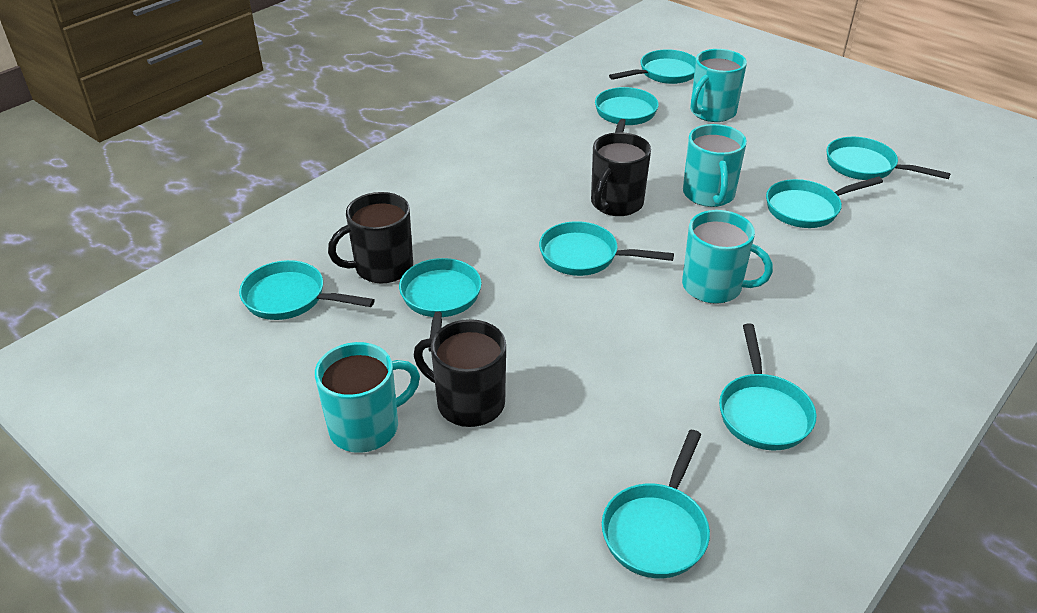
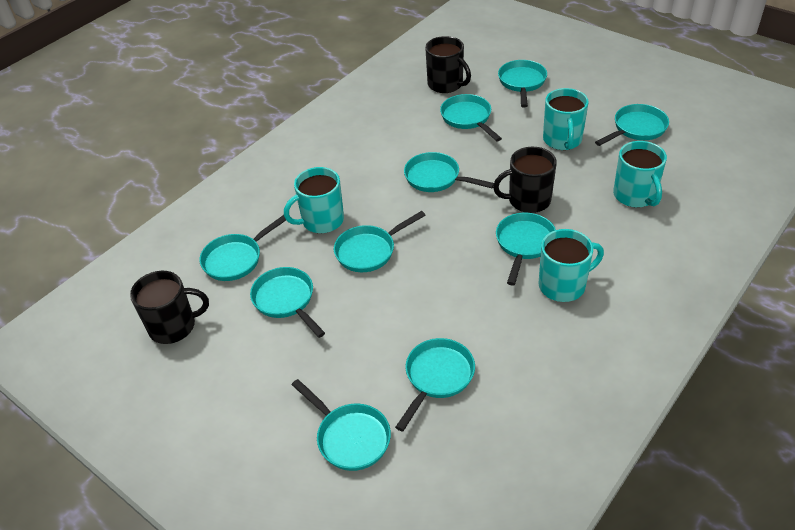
turquoise pan: 9 -> 10

